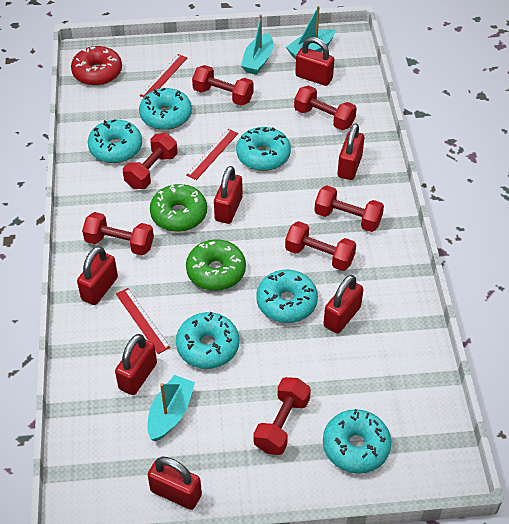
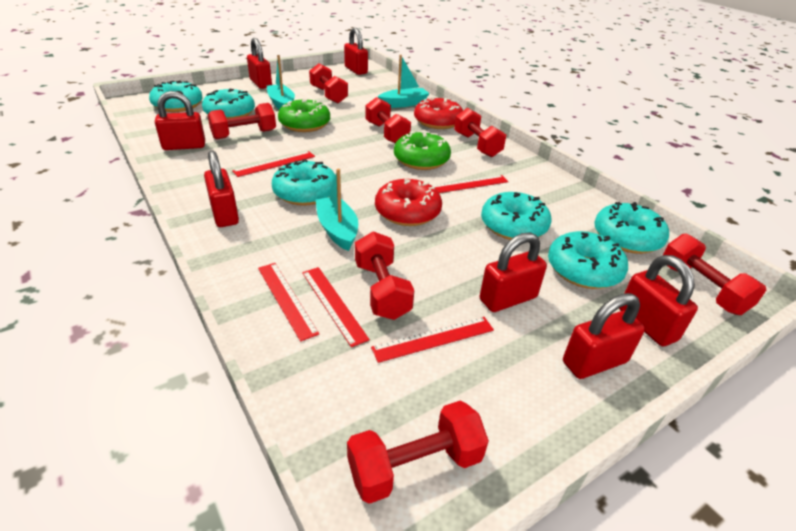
red donut: 1 -> 2
red ruler: 3 -> 5

